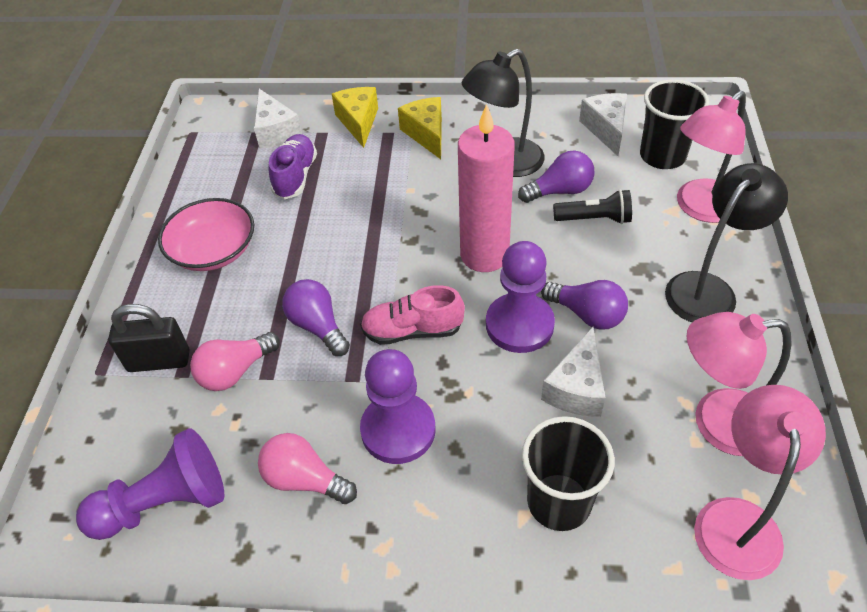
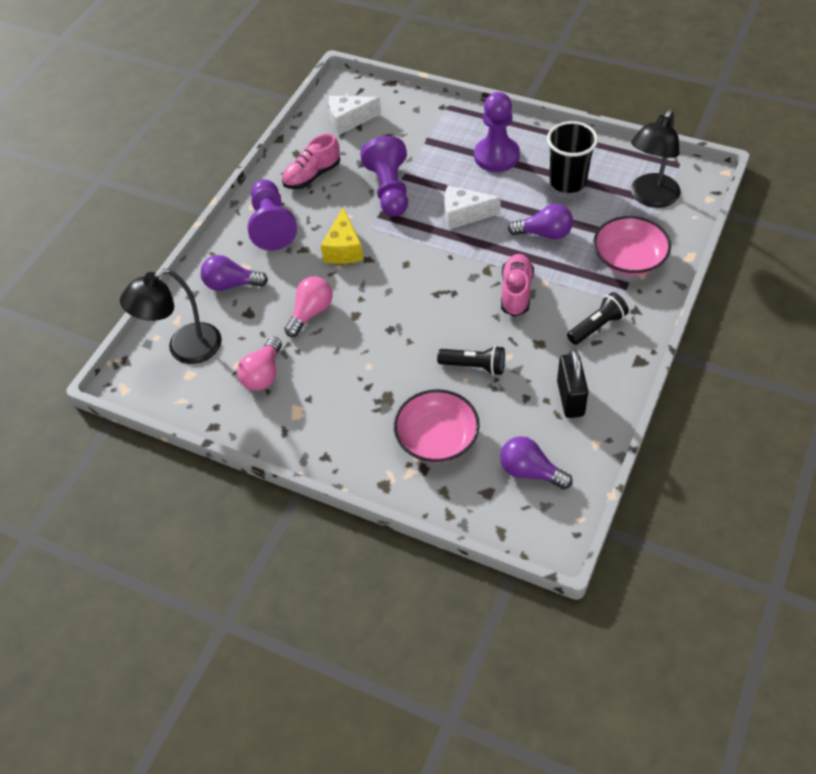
black cup: 2 -> 1
black flashlight: 1 -> 2
pink bowl: 1 -> 2
pink candle: 1 -> 0
pink lamp: 3 -> 0
pink shoe: 1 -> 2
purple shoe: 1 -> 0
white cheese: 3 -> 2
yellow cheese: 2 -> 1

